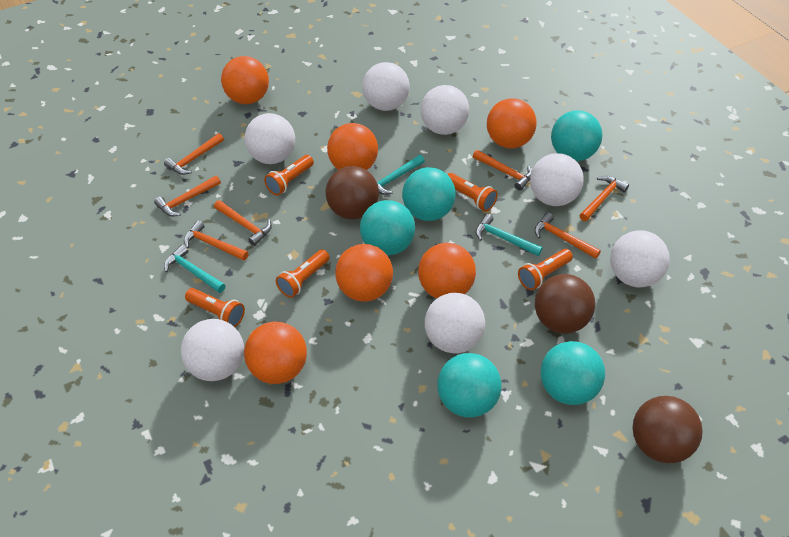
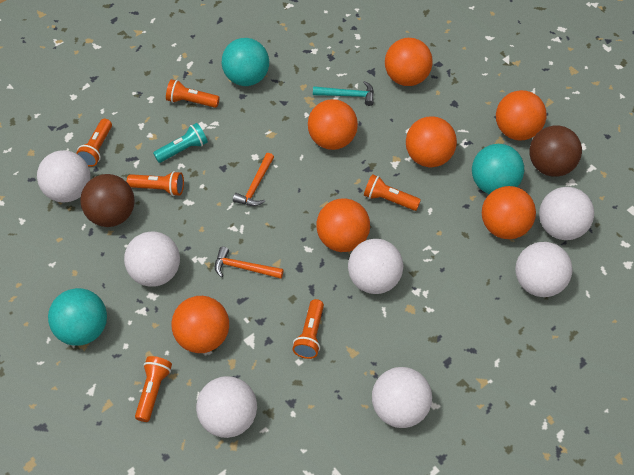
brown ball: 3 -> 2
orange ball: 6 -> 7
orange flashlight: 5 -> 6
orange hammer: 7 -> 2
turquoise ball: 5 -> 3
turquoise flashlight: 0 -> 1
turquoise hammer: 3 -> 1

